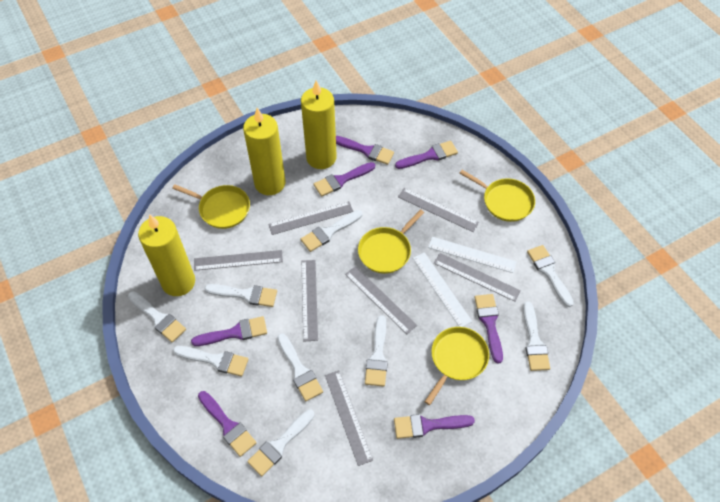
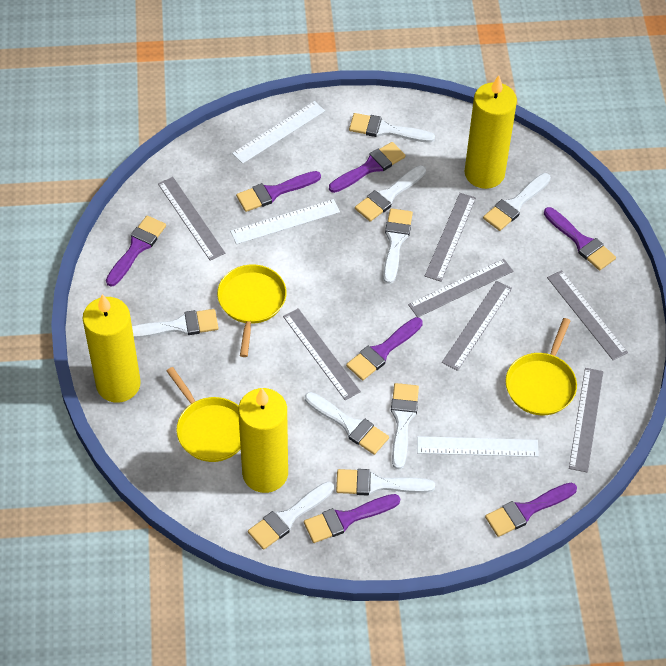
white ruler: 2 -> 3
yellow pan: 4 -> 3

